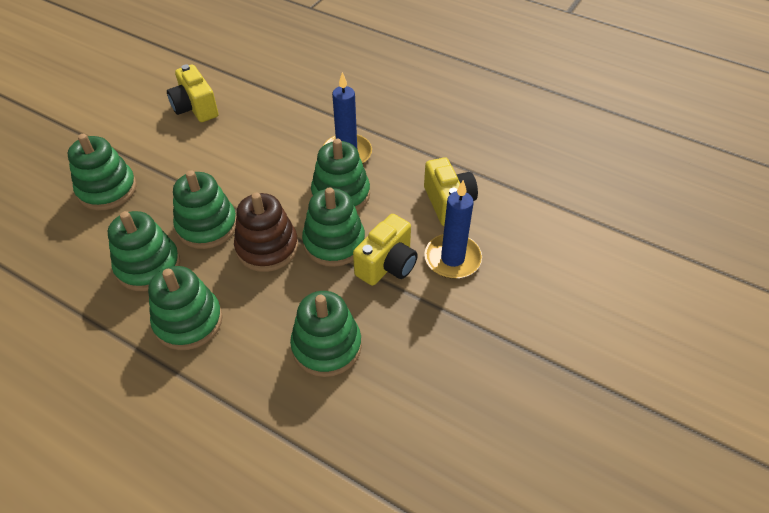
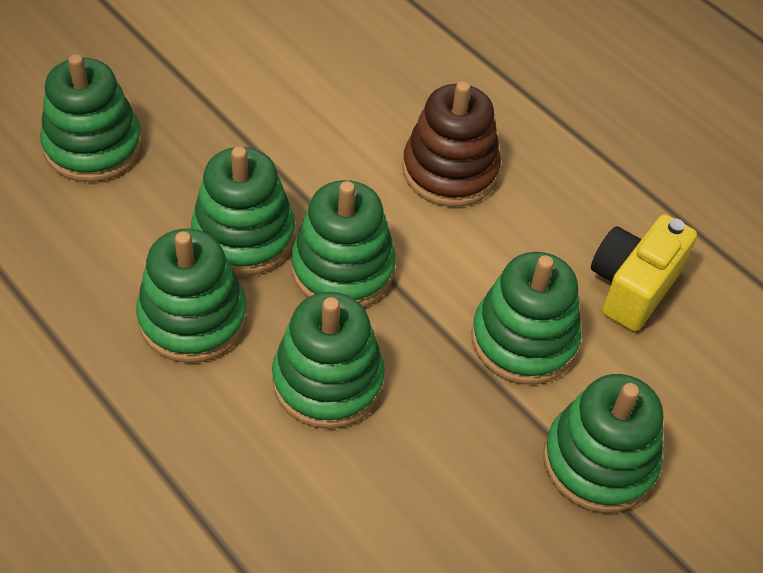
blue candle: 2 -> 0
yellow camera: 3 -> 1

